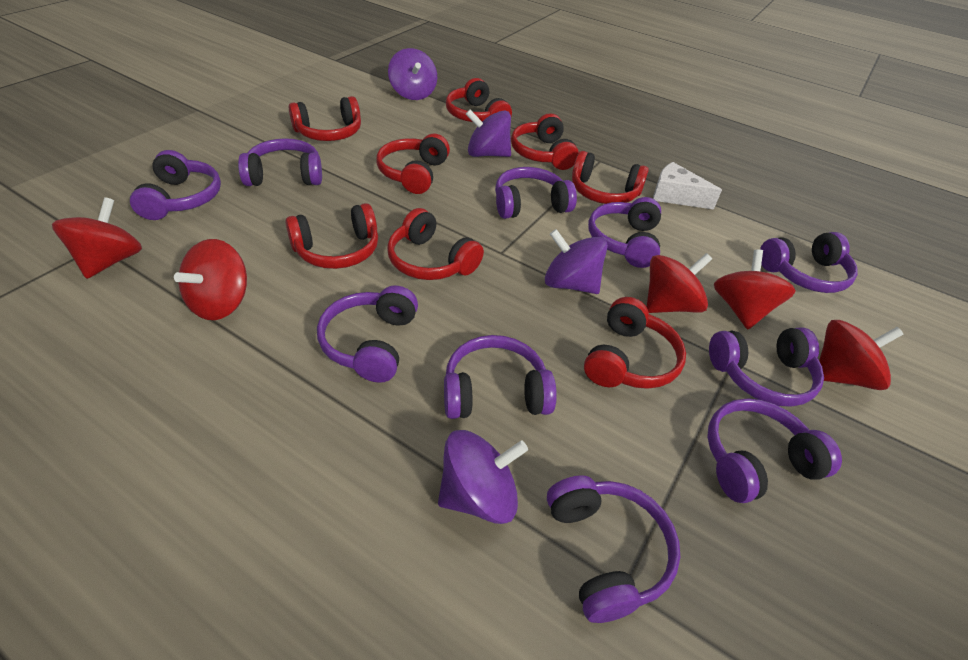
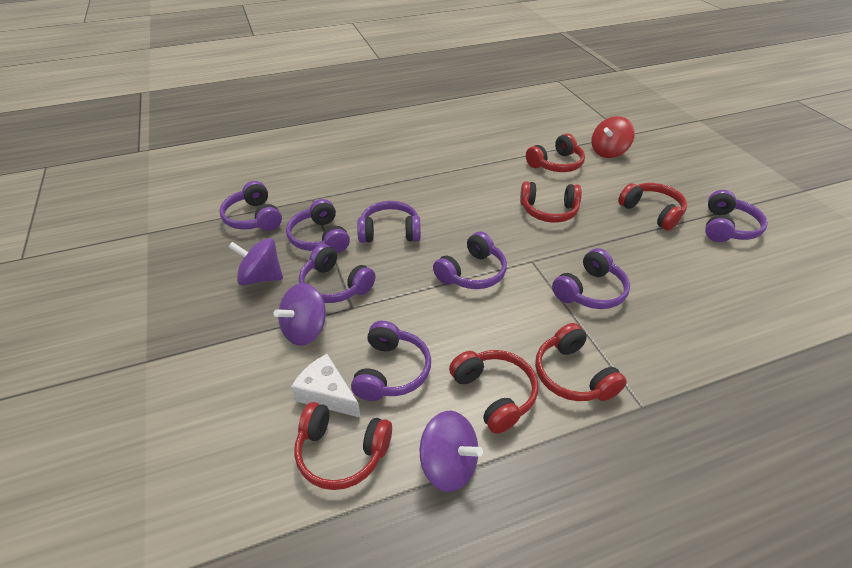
purple headphones: 10 -> 8
purple spinning top: 4 -> 3
red headphones: 8 -> 6
red spinning top: 5 -> 1

